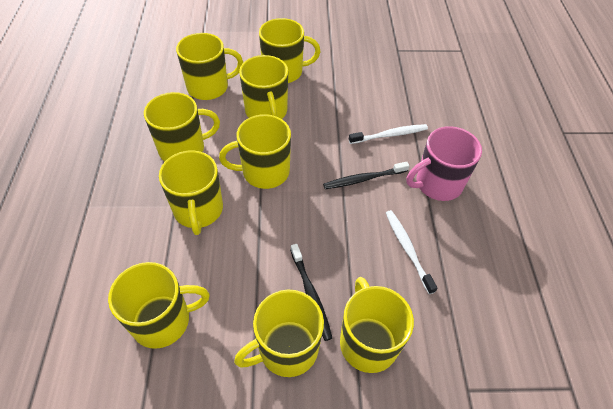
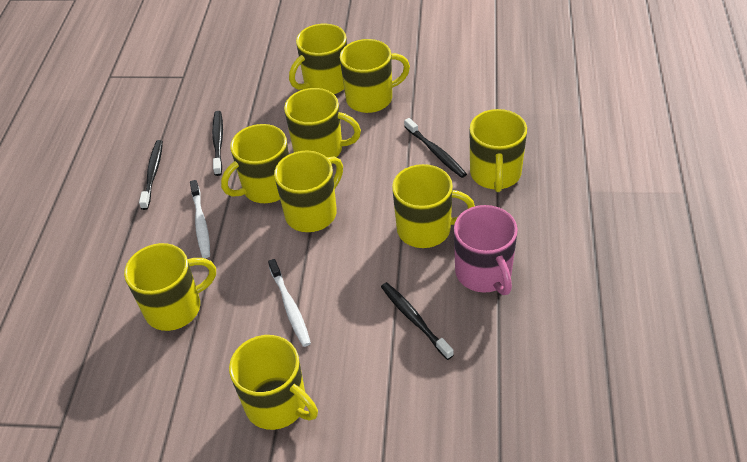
black toothbrush: 2 -> 4

